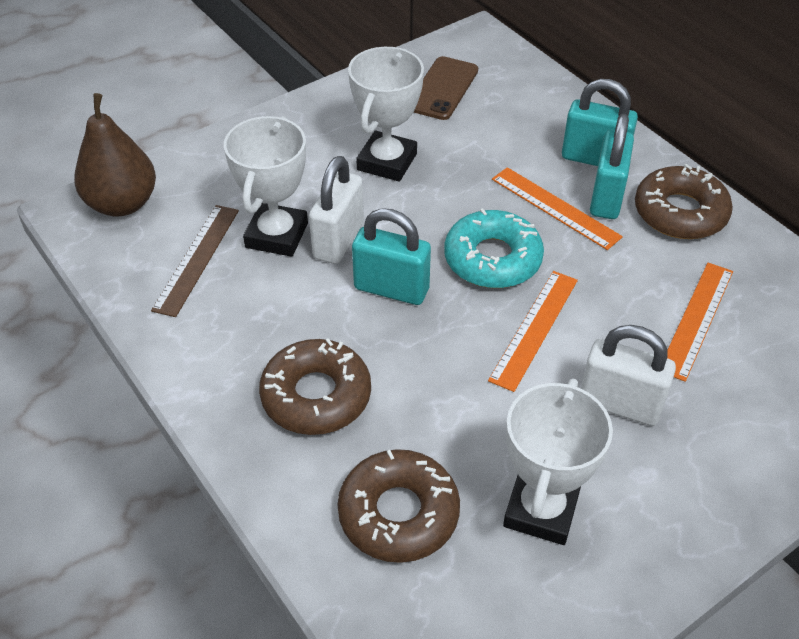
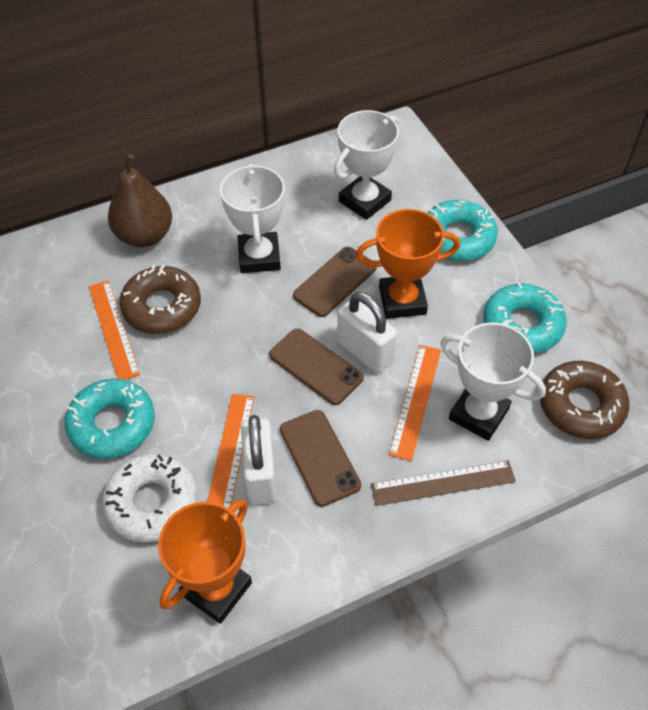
brown donut: 3 -> 2
brown phone: 1 -> 3
orange trophy: 0 -> 2
turquoise donut: 1 -> 3
turquoise padlock: 3 -> 0
white donut: 0 -> 1

